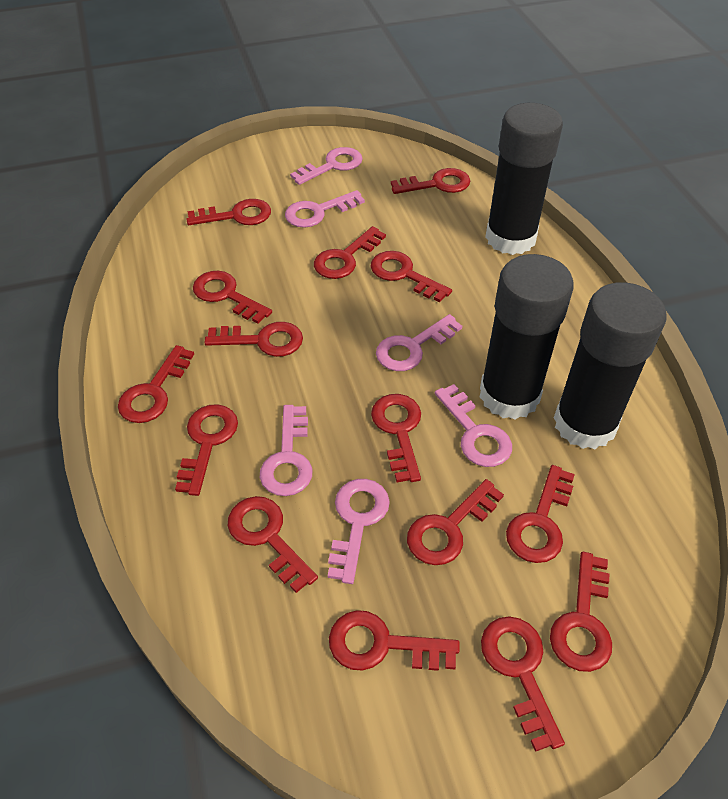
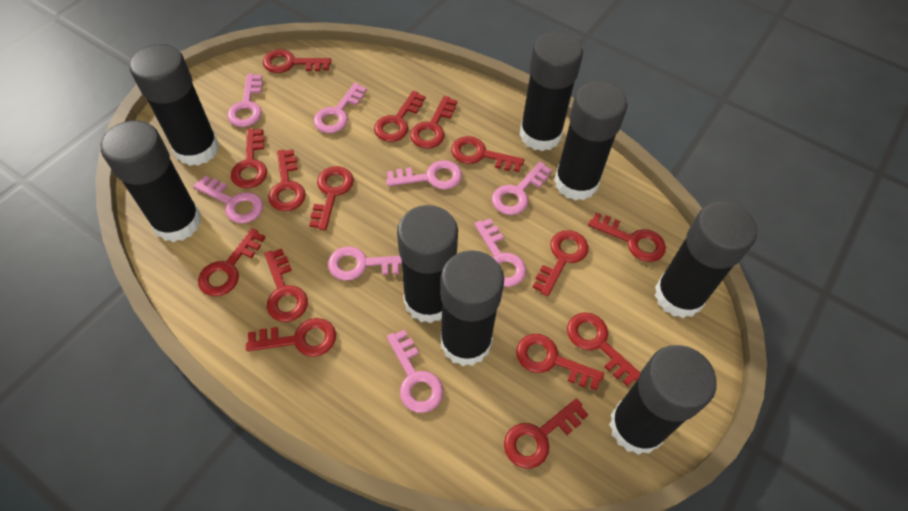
black glue stick: 3 -> 8
pink key: 6 -> 8

